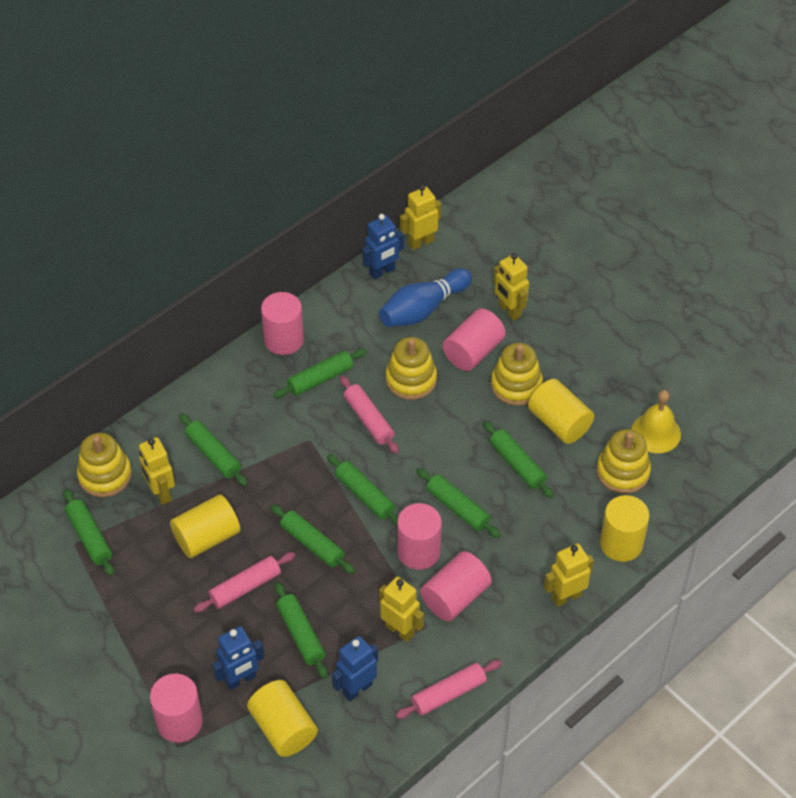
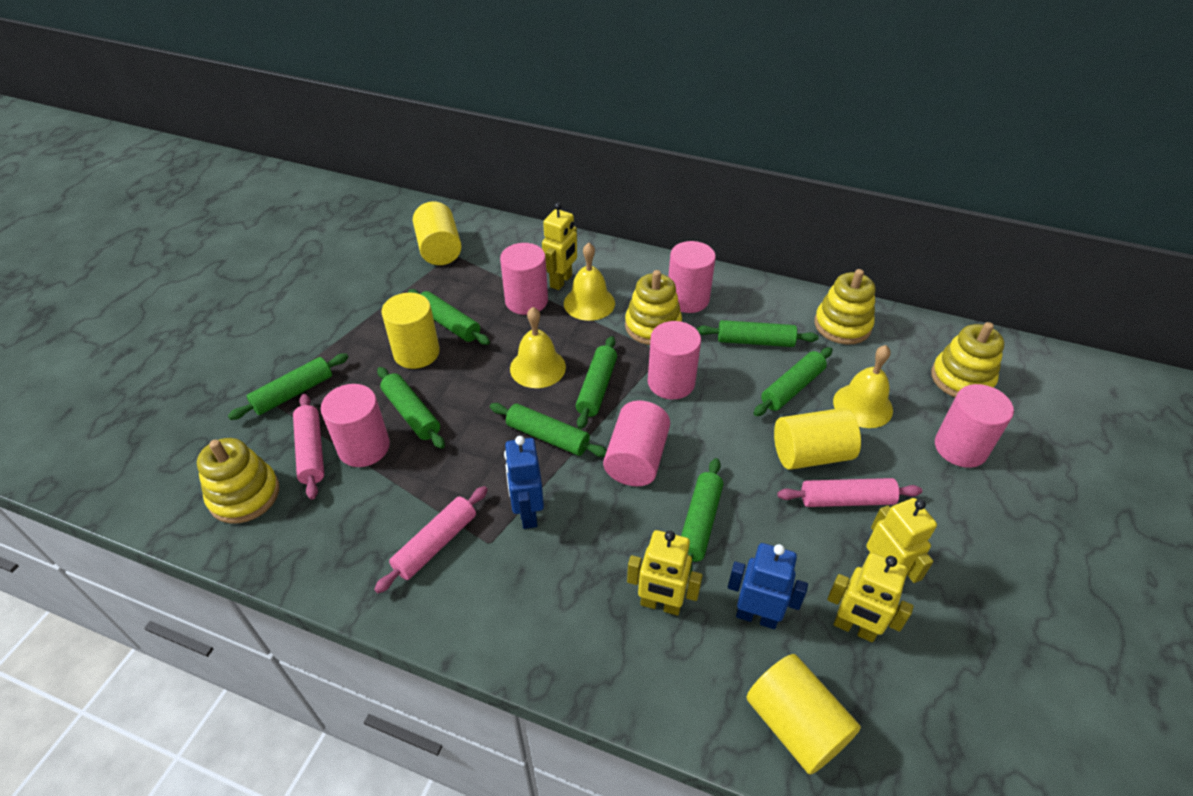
blue bowling pin: 1 -> 0
blue robot: 3 -> 2
pink cylinder: 5 -> 6
yellow bell: 1 -> 3
yellow robot: 5 -> 4

